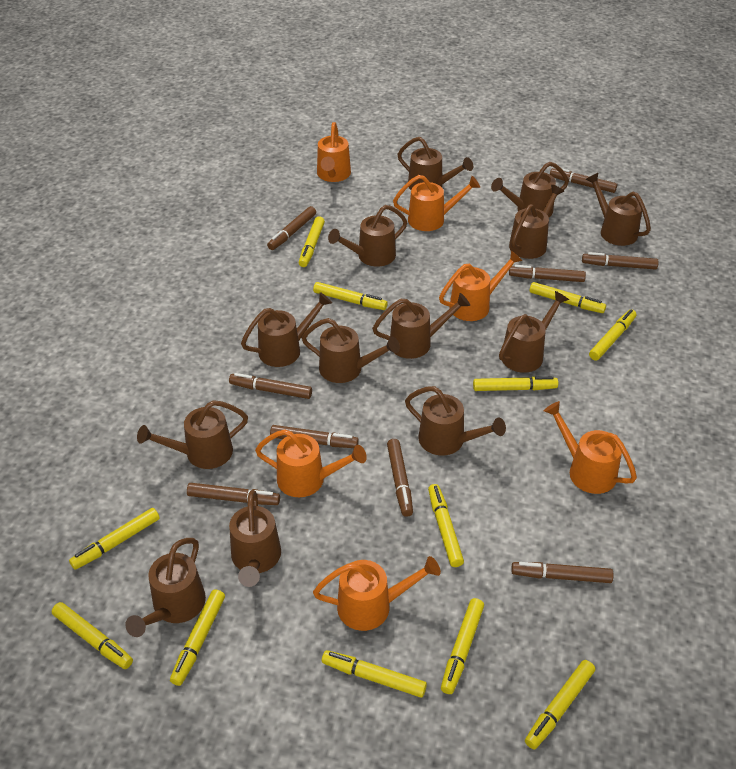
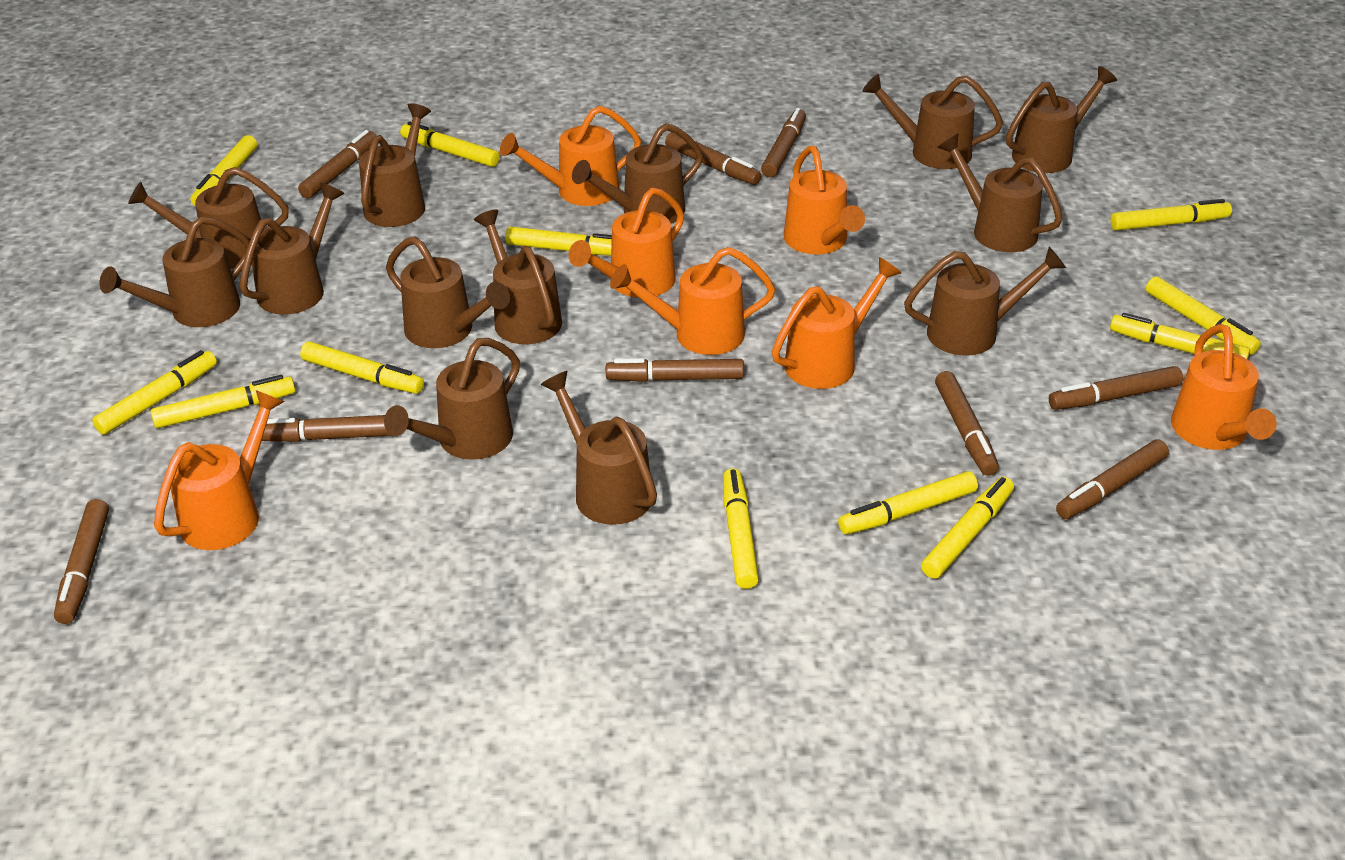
orange watering can: 6 -> 7

